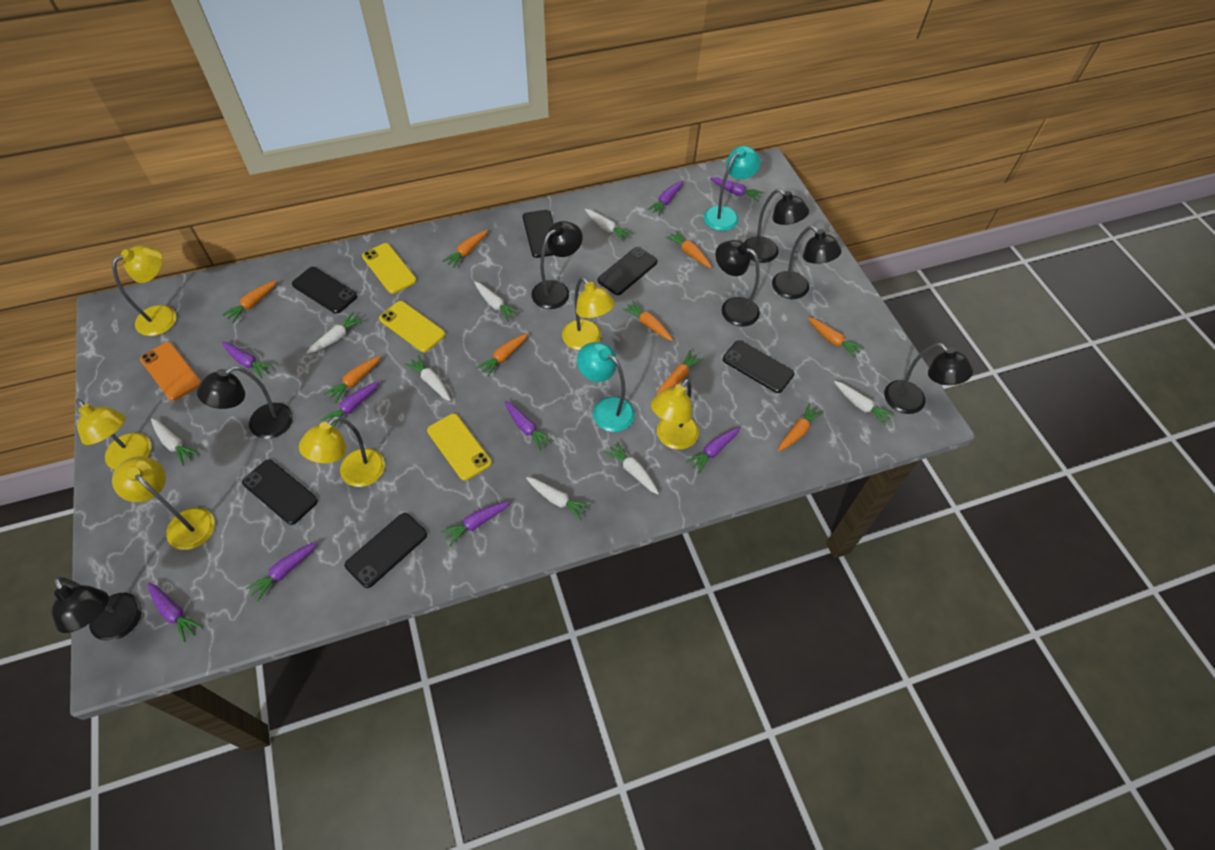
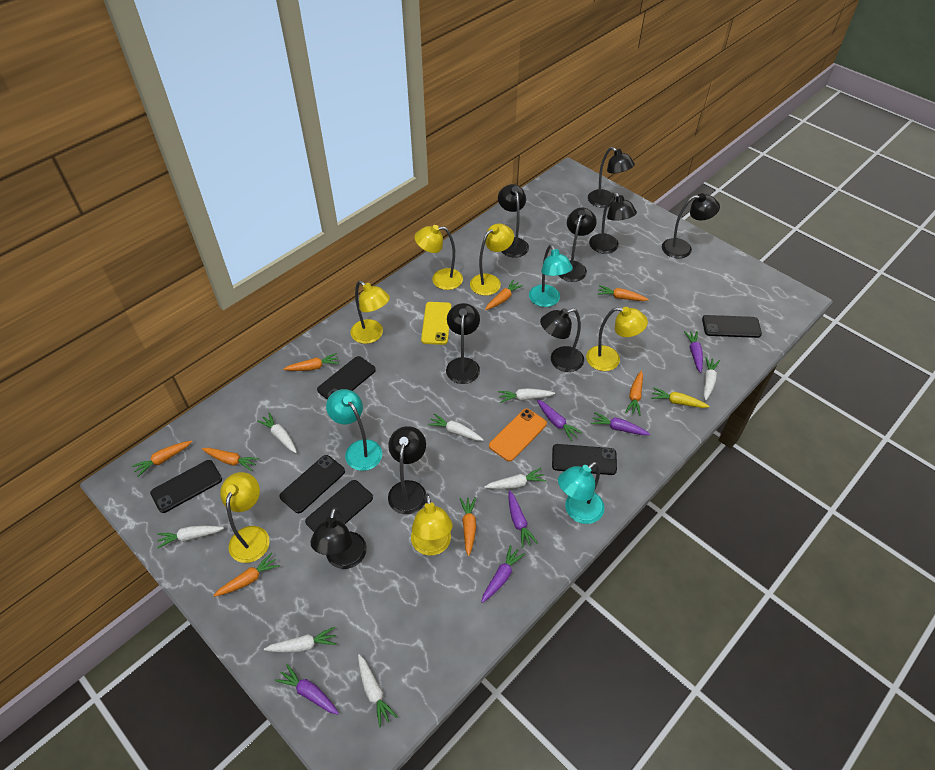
black lamp: 7 -> 9
orange carrot: 9 -> 8
purple carrot: 9 -> 6
turquoise lamp: 2 -> 3
yellow carrot: 0 -> 1
yellow phone: 3 -> 1

